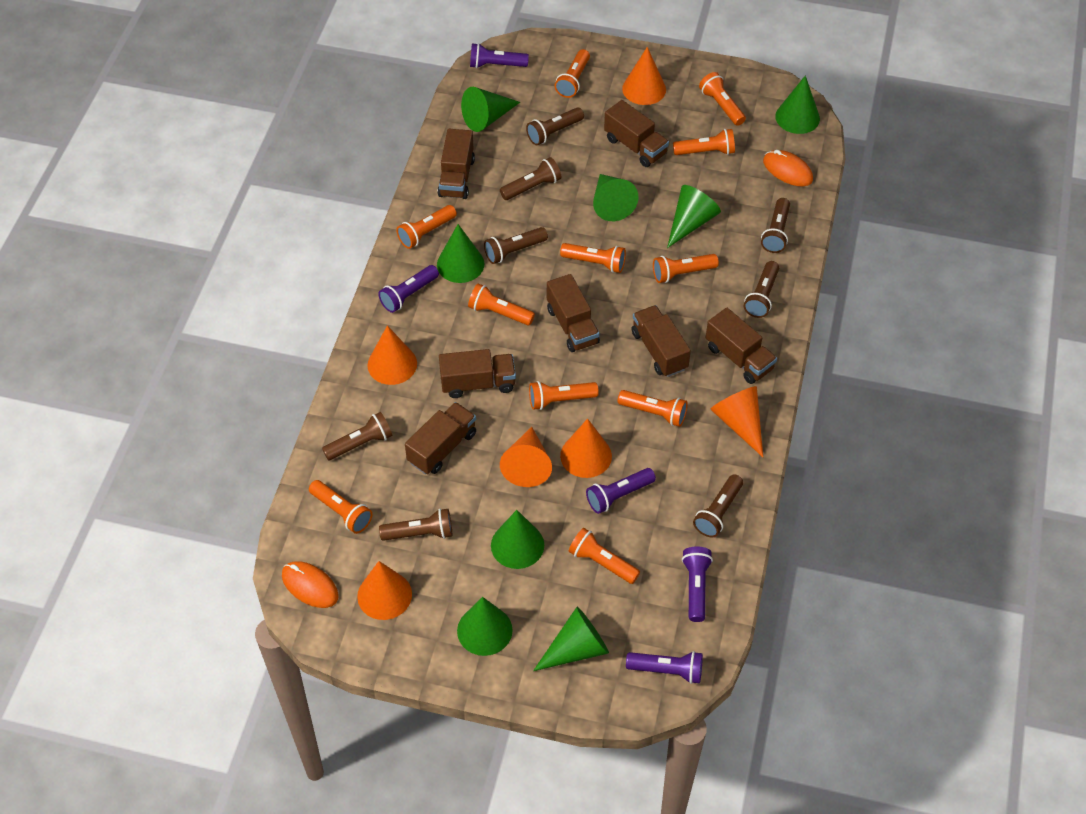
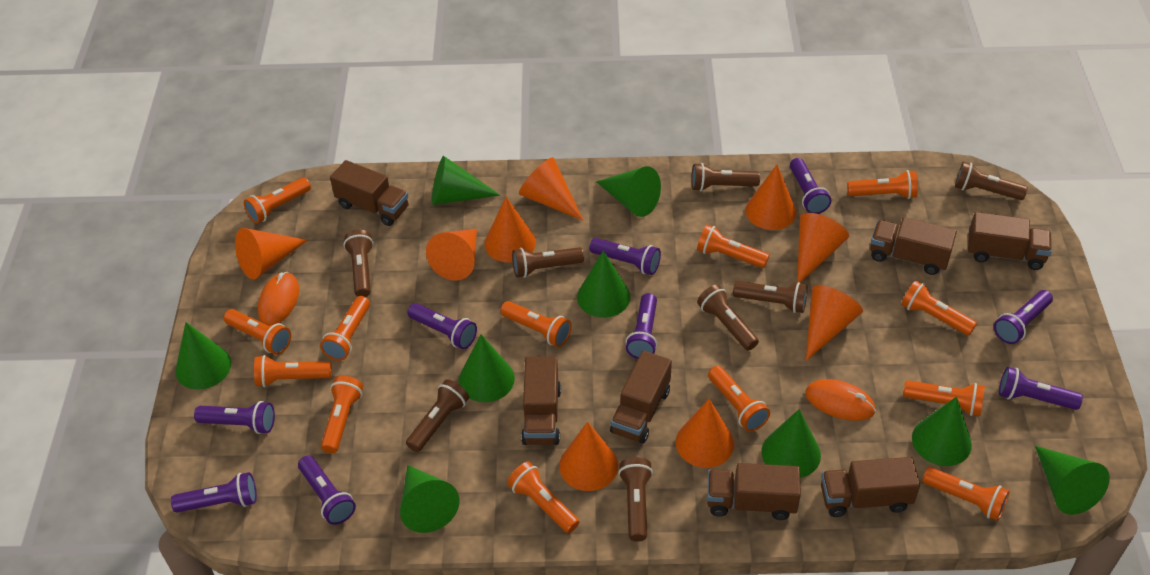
green cone: 8 -> 9
orange cone: 6 -> 9
orange flashlight: 11 -> 13
purple flashlight: 5 -> 9

